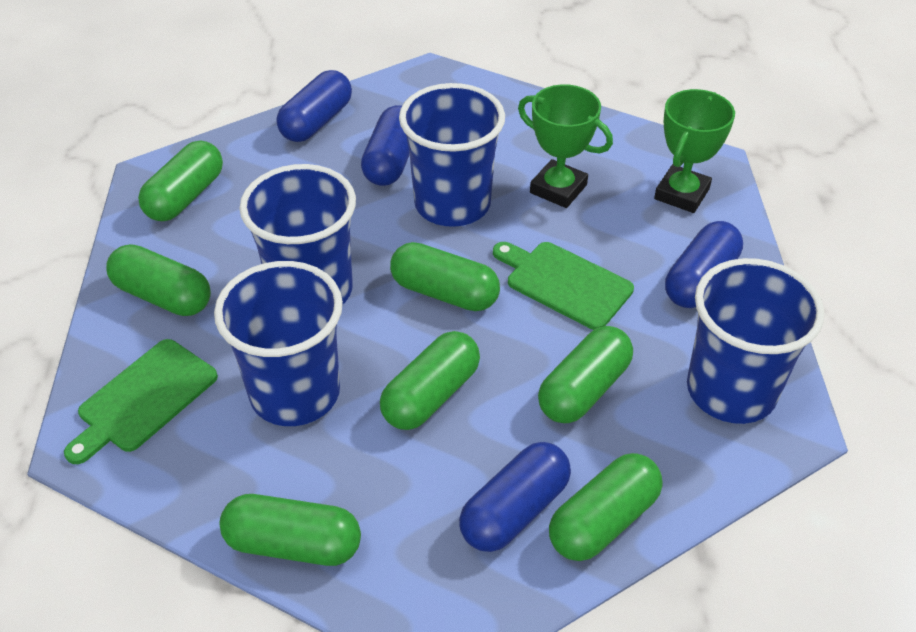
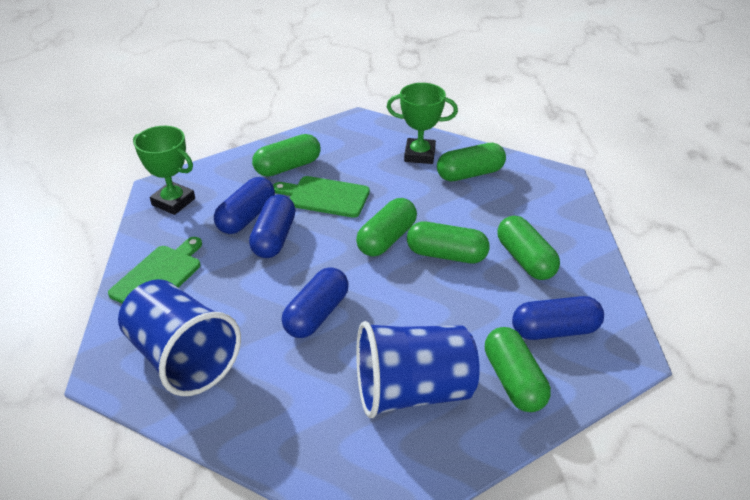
blue cup: 4 -> 2
green capsule: 7 -> 6

